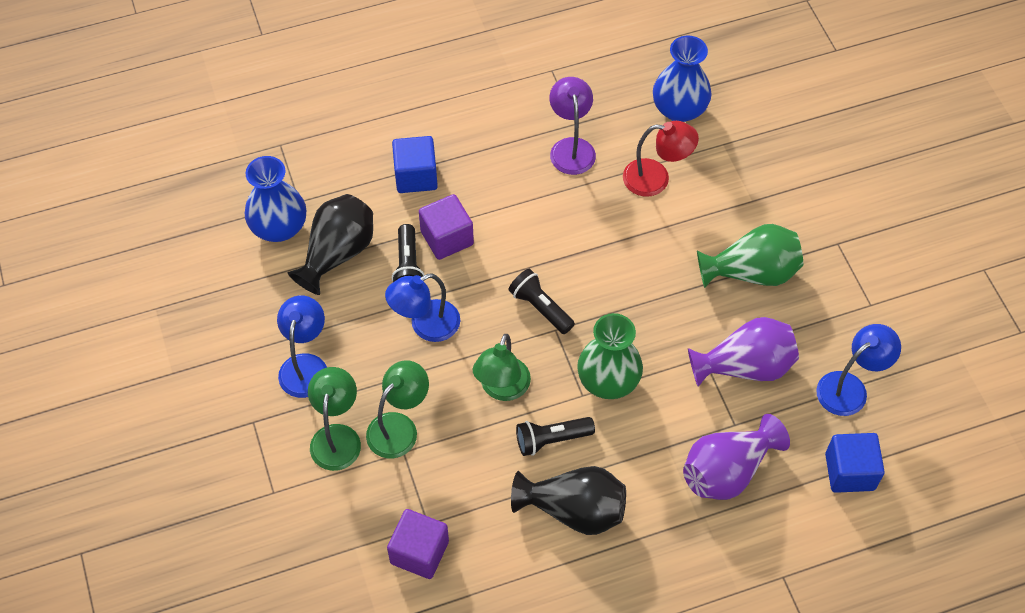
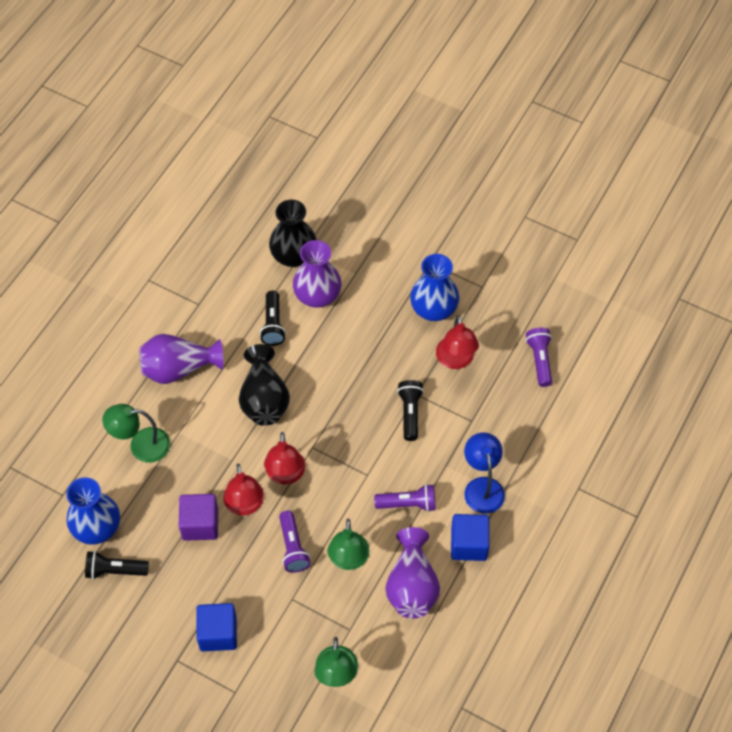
blue lamp: 3 -> 1
green vase: 2 -> 0
purple cube: 2 -> 1
purple flashlight: 0 -> 3
purple lamp: 1 -> 0
purple vase: 2 -> 3
red lamp: 1 -> 3

